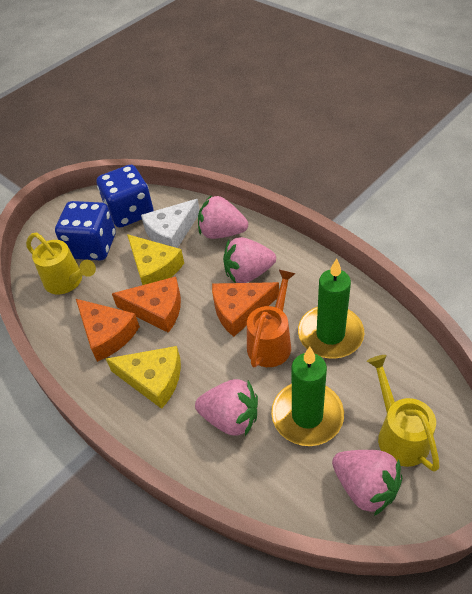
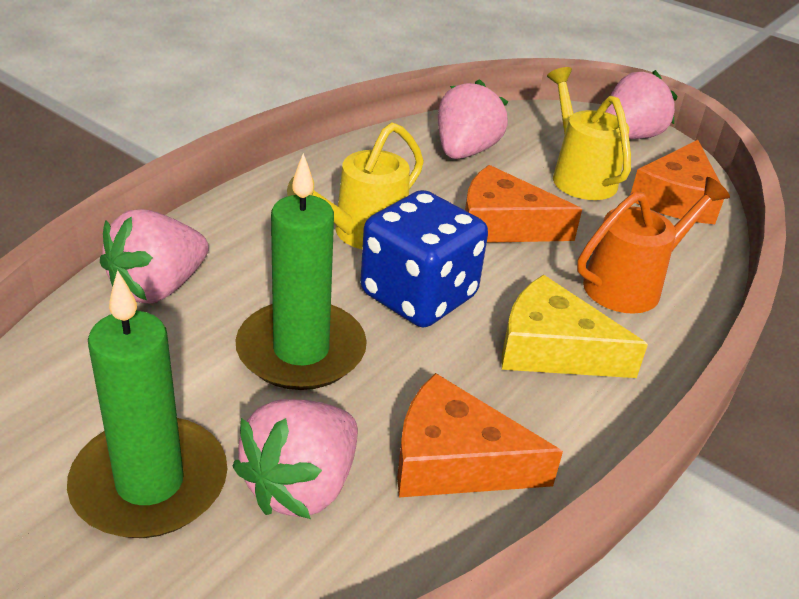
blue dice: 2 -> 1
white cheese: 1 -> 0
yellow cheese: 2 -> 1

